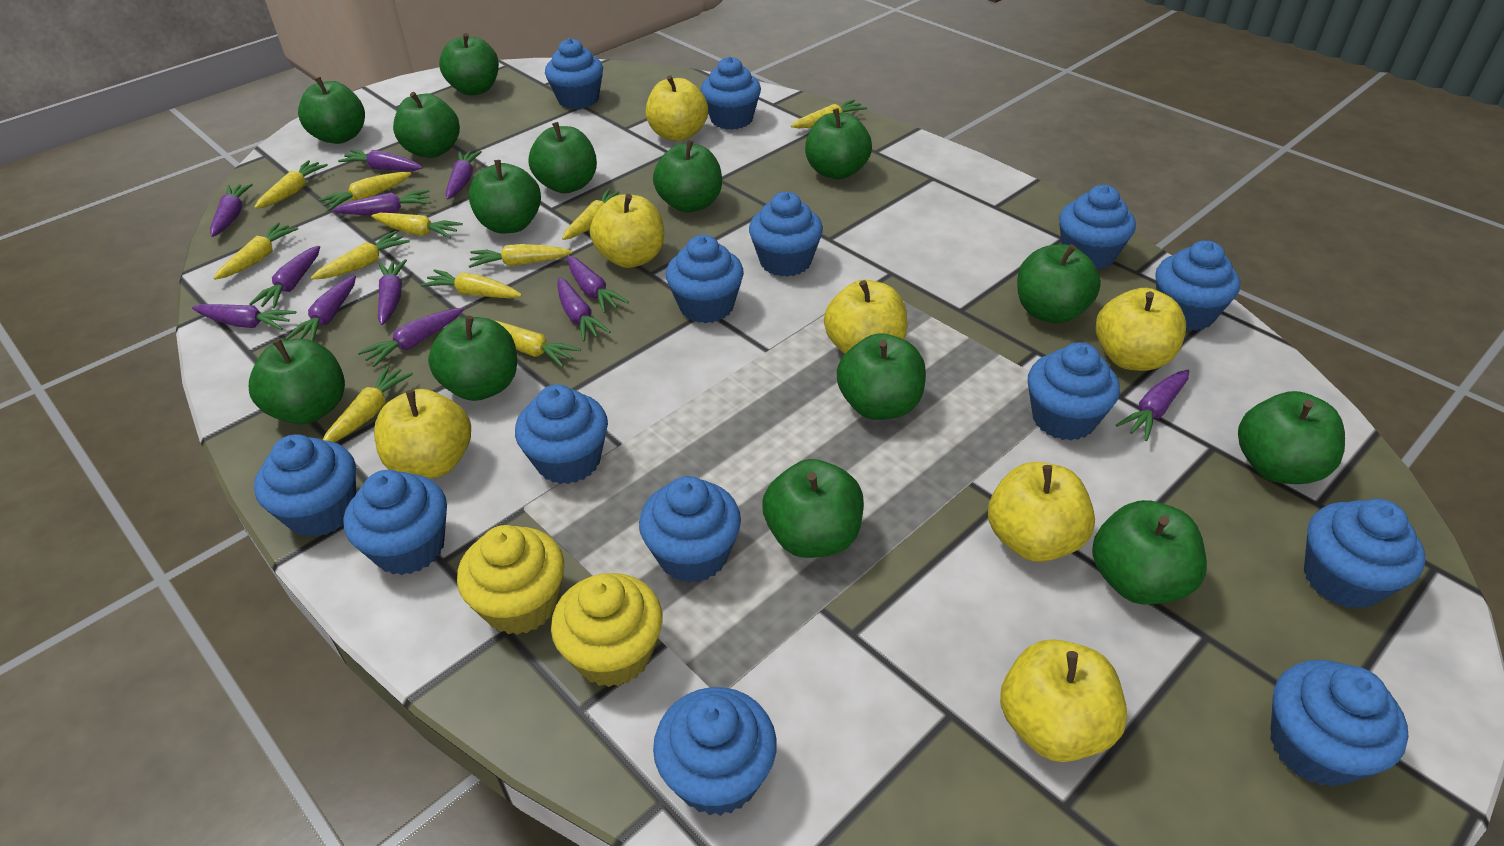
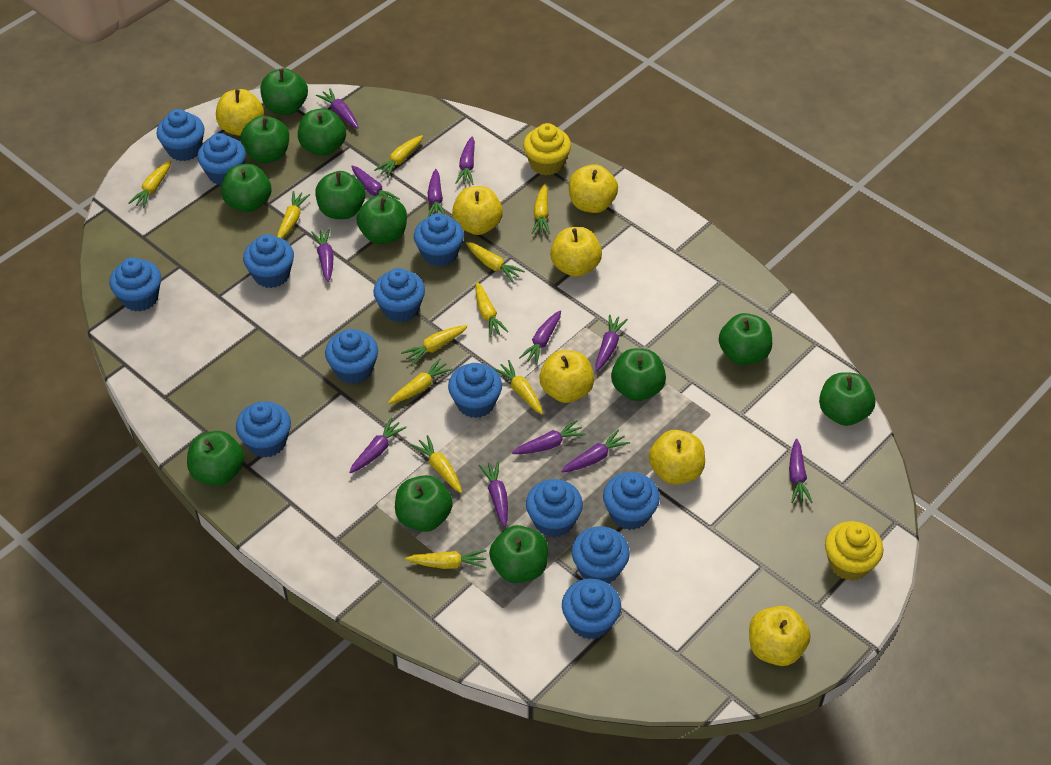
blue cupcake: 14 -> 13
green apple: 14 -> 12

